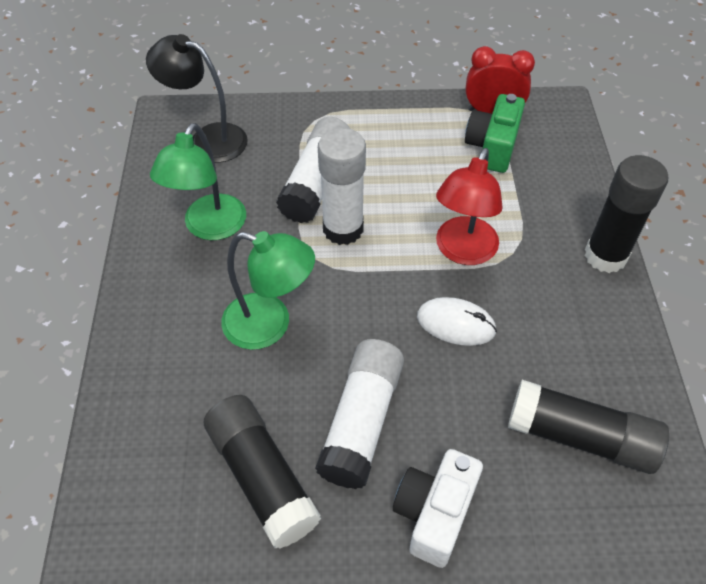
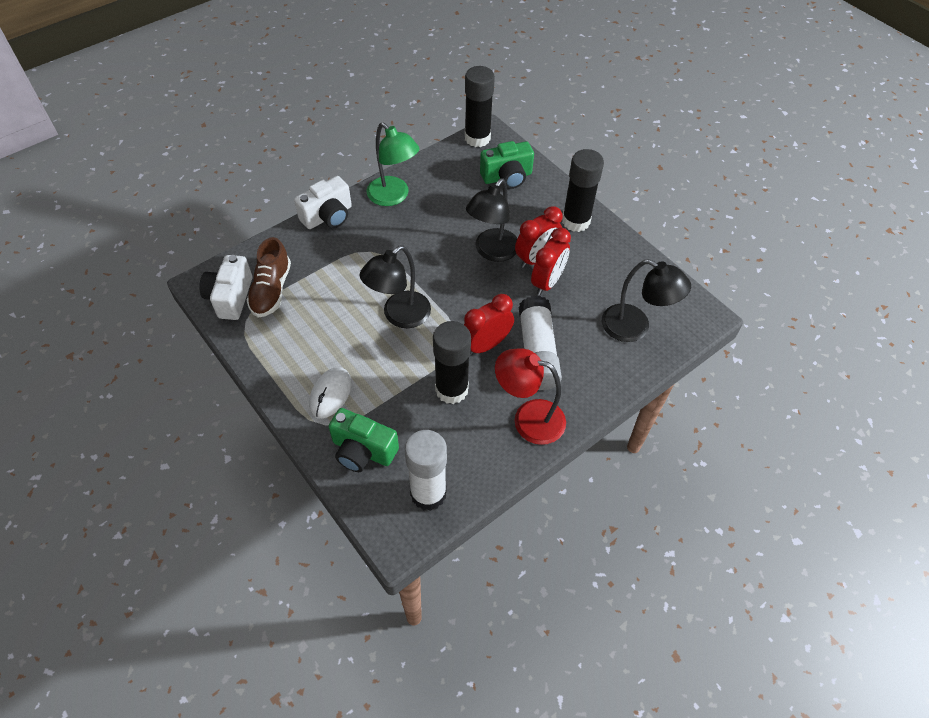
black lamp: 1 -> 3
brown shoe: 0 -> 1
green camera: 1 -> 2
green lamp: 2 -> 1
red clock: 1 -> 3
white camera: 1 -> 2
white glue stick: 3 -> 2

